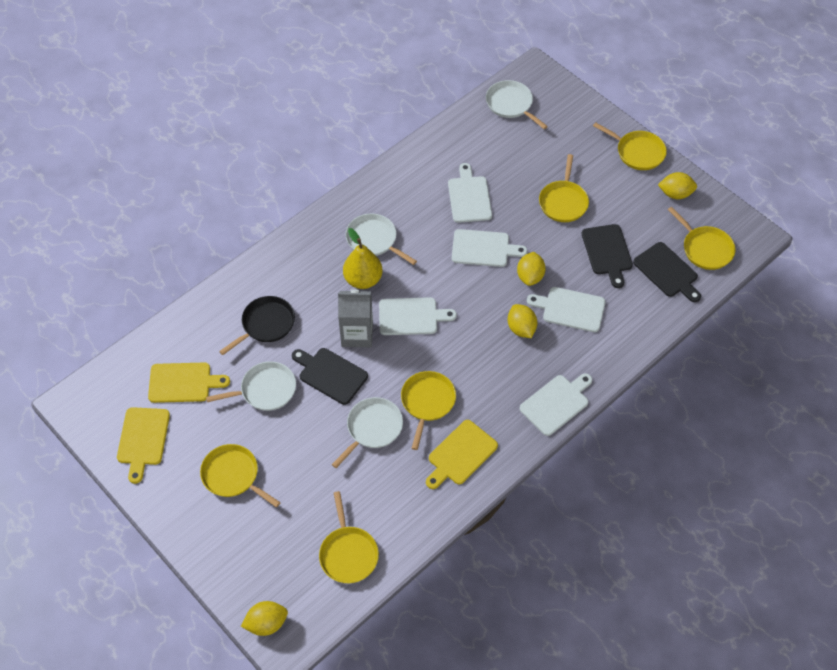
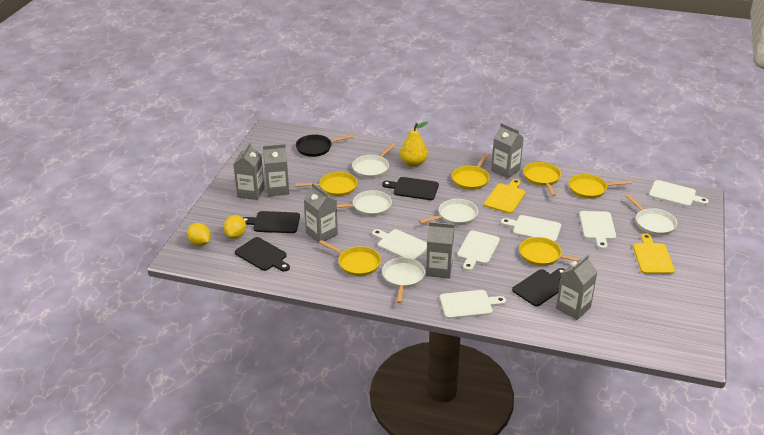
black cutting board: 3 -> 4
grey carton: 1 -> 6
white cutting board: 5 -> 6
white pan: 4 -> 5
yellow cutting board: 3 -> 2
yellow lemon: 4 -> 2

